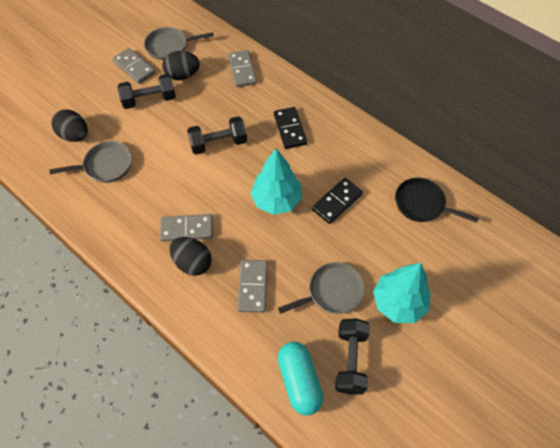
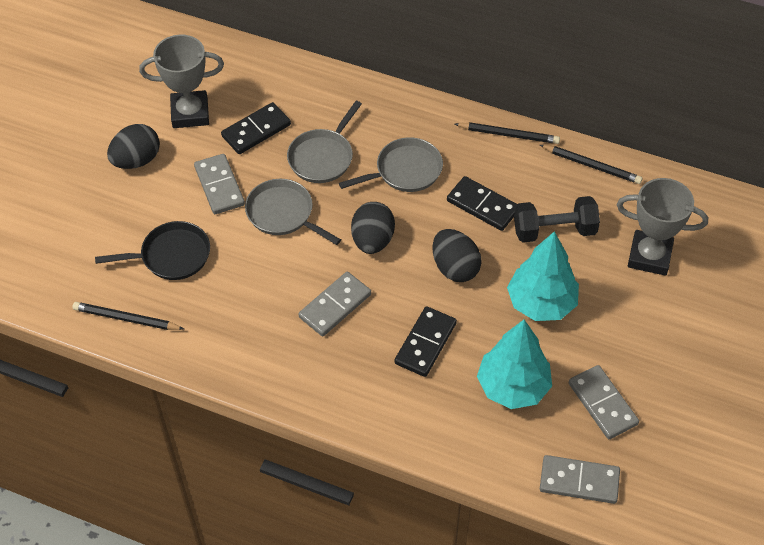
black domino: 2 -> 3
black dumbbell: 3 -> 1
black pencil: 0 -> 3
grey trophy: 0 -> 2
turquoise capsule: 1 -> 0

